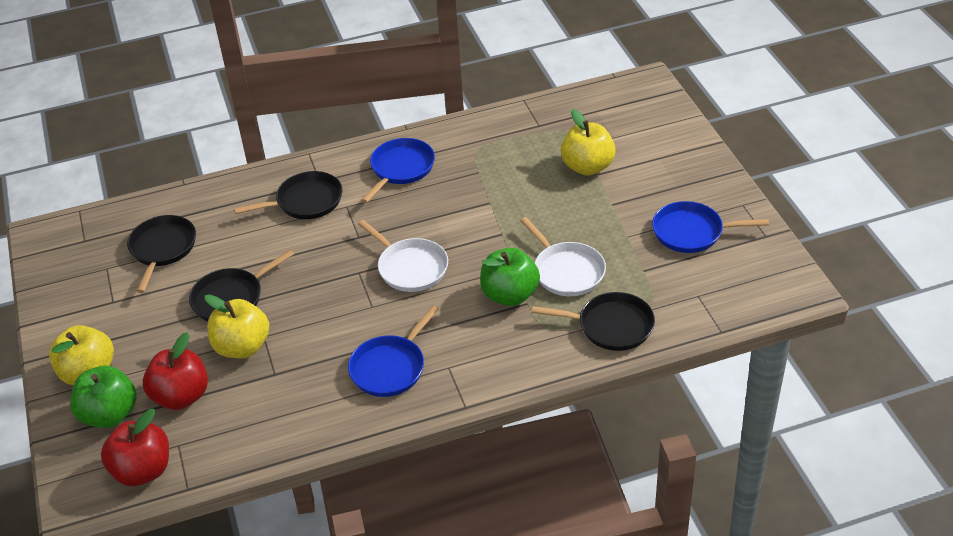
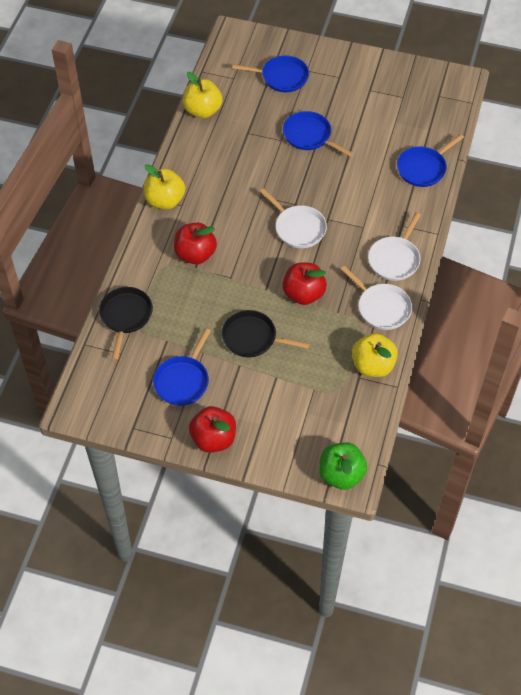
black pan: 4 -> 2
blue pan: 3 -> 4
green apple: 2 -> 1
red apple: 2 -> 3
white pan: 2 -> 3

